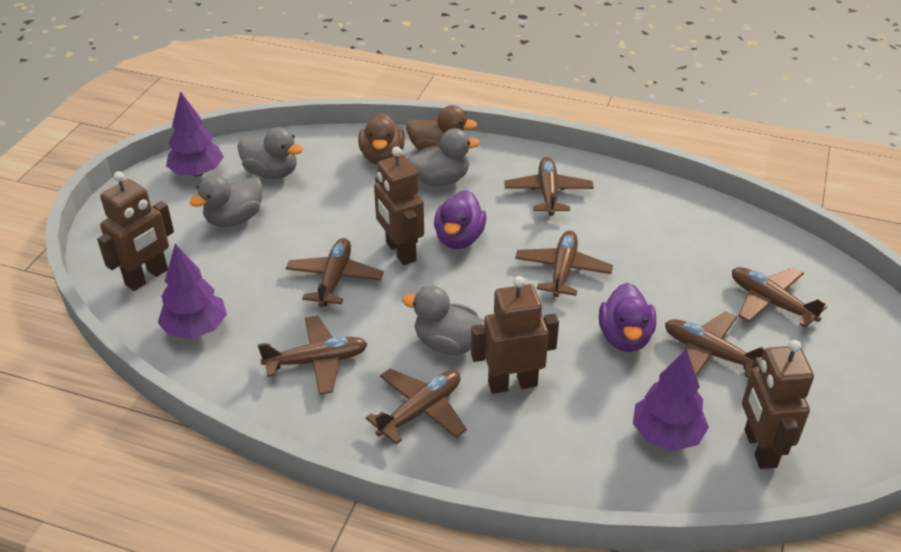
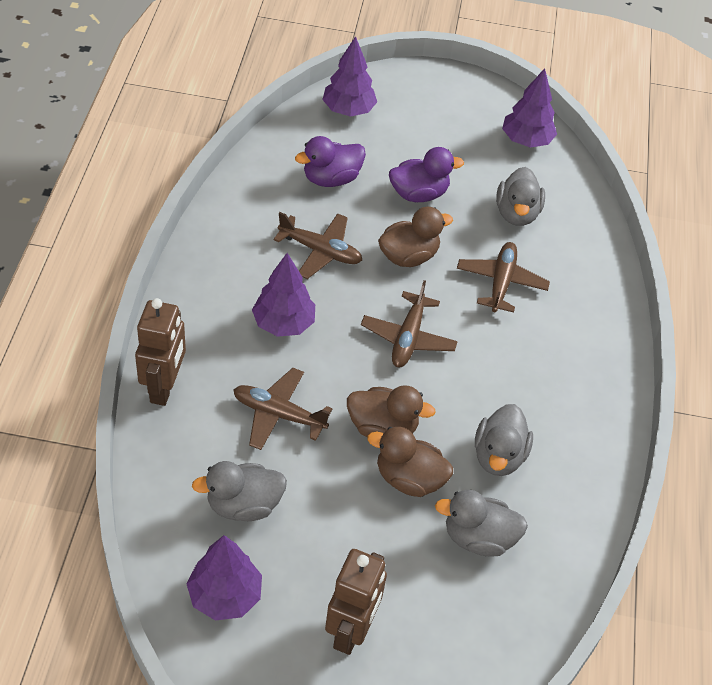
brown duck: 2 -> 3
brown plane: 7 -> 4
brown robot: 4 -> 2
purple tree: 3 -> 4

